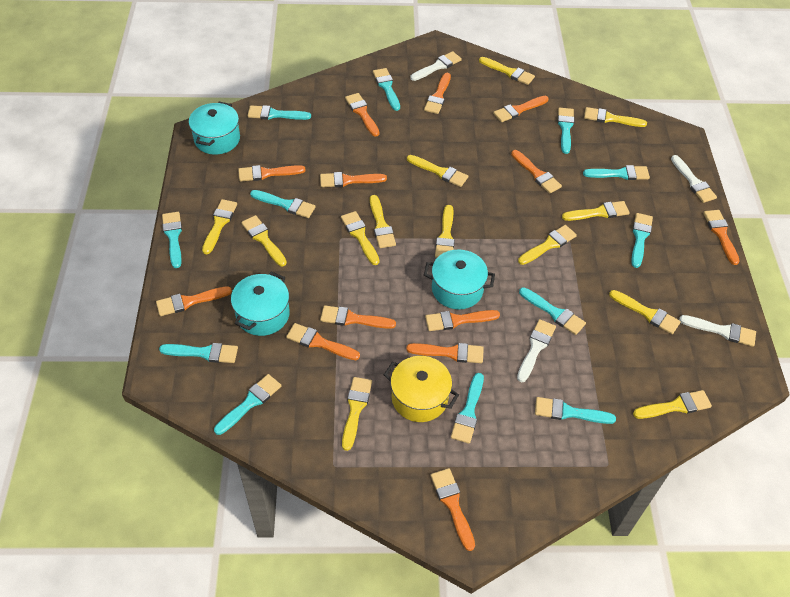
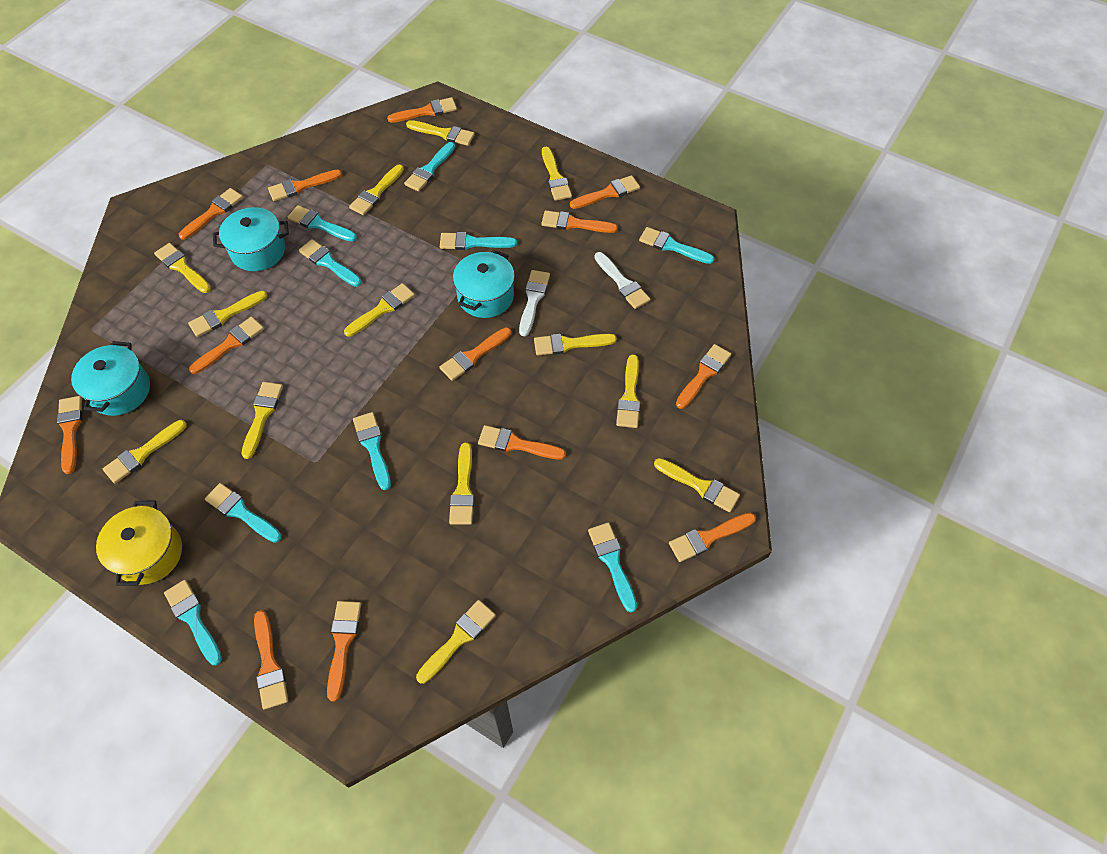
turquoise brush: 12 -> 9
white brush: 4 -> 2

